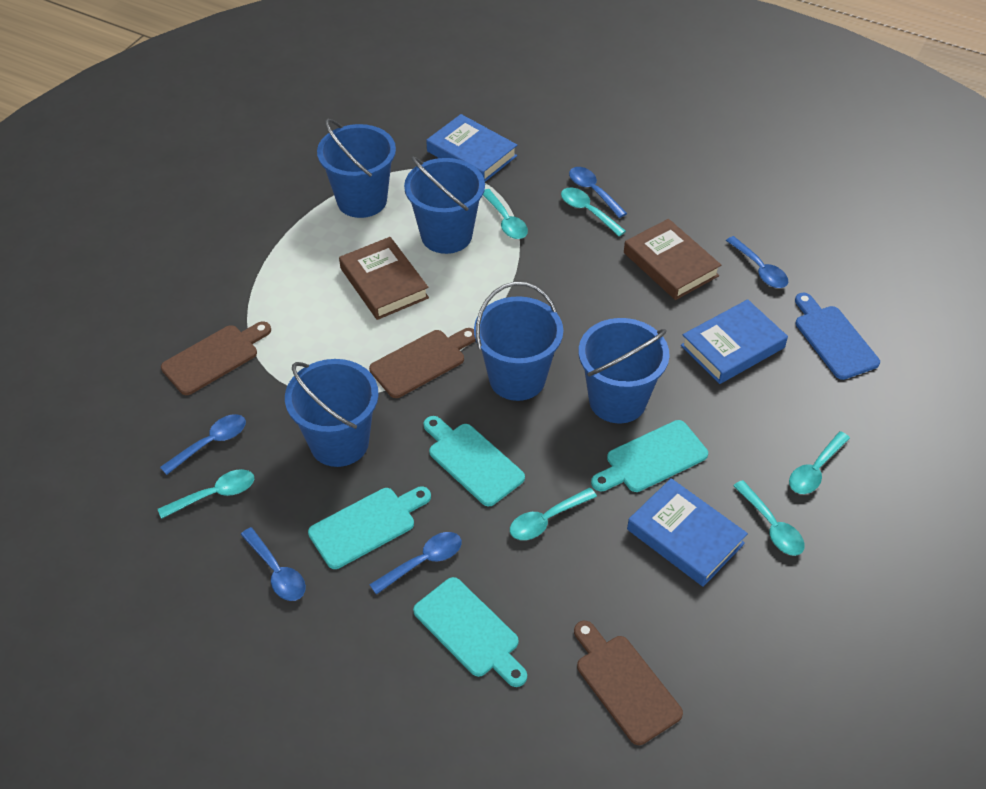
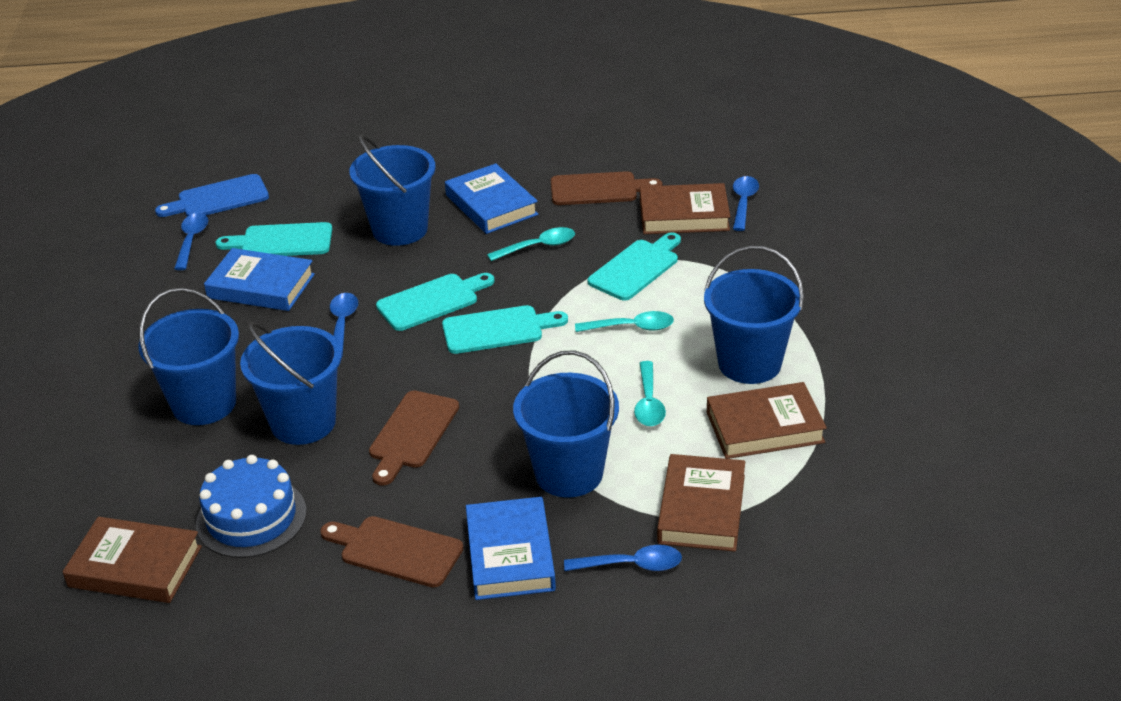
blue cake: 0 -> 1
blue spoon: 5 -> 4
brown book: 2 -> 4
turquoise spoon: 6 -> 3

